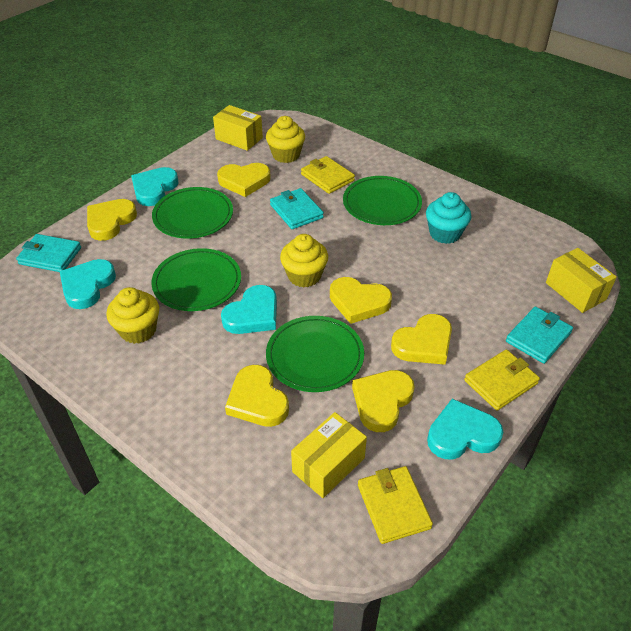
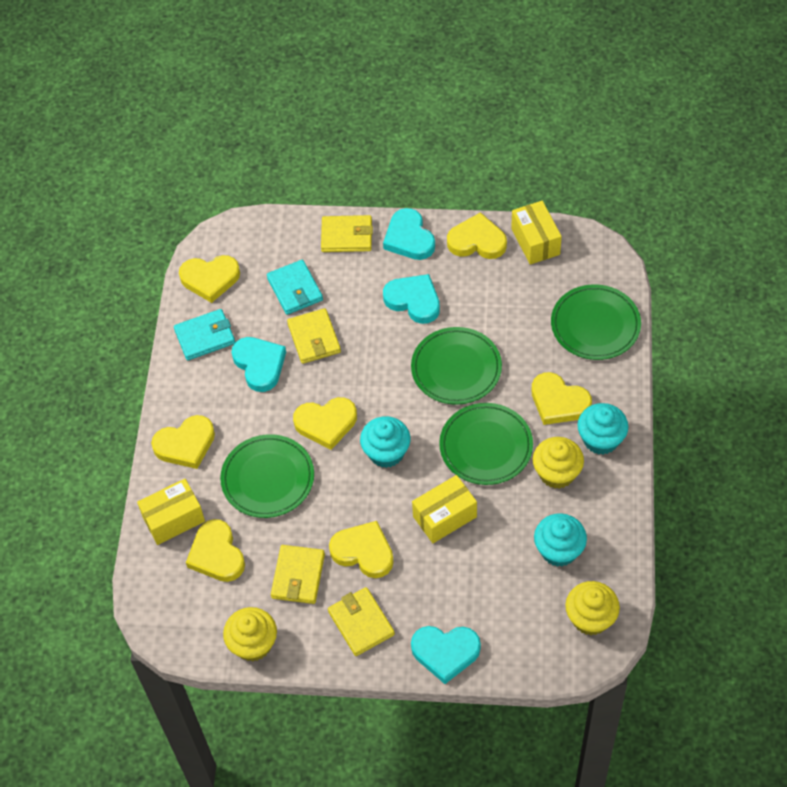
turquoise cupcake: 1 -> 3
turquoise wallet: 3 -> 2
yellow heart: 6 -> 7
yellow wallet: 3 -> 4

